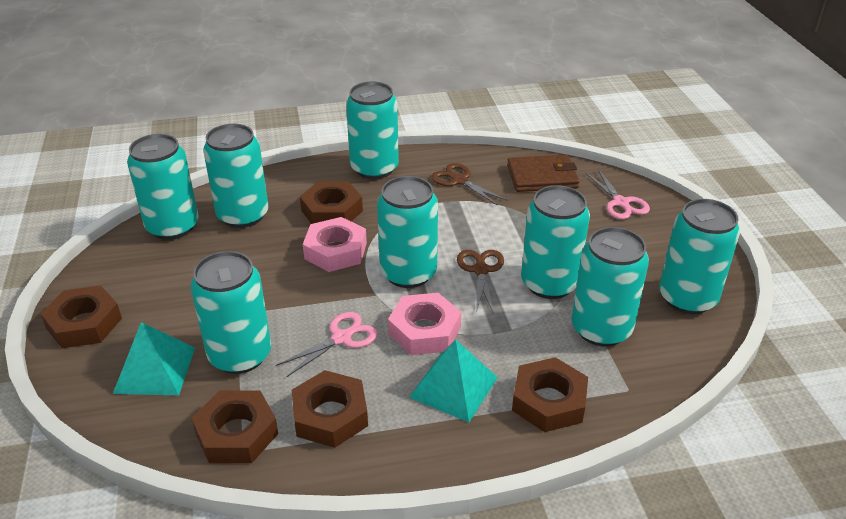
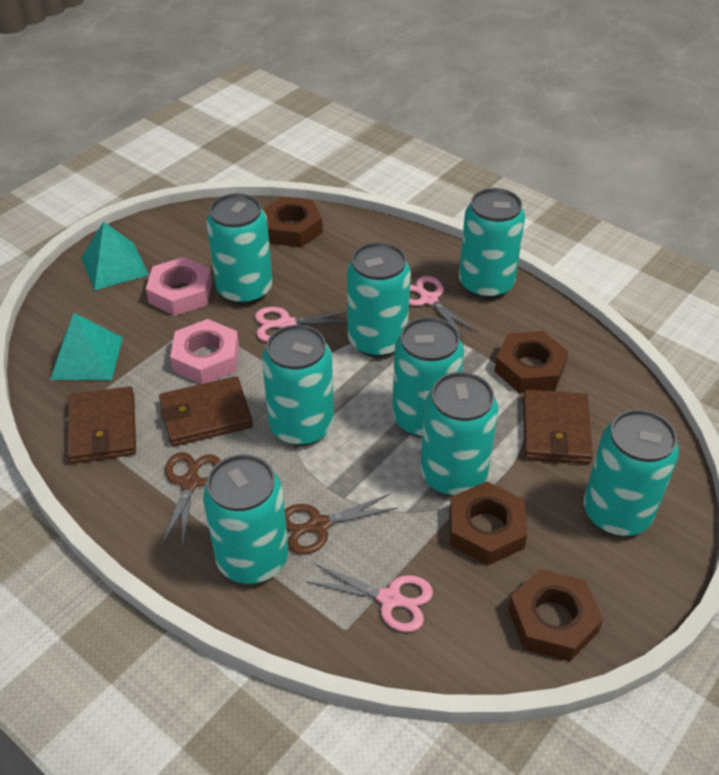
brown nut: 5 -> 4
brown wallet: 1 -> 3
pink scissors: 2 -> 3

